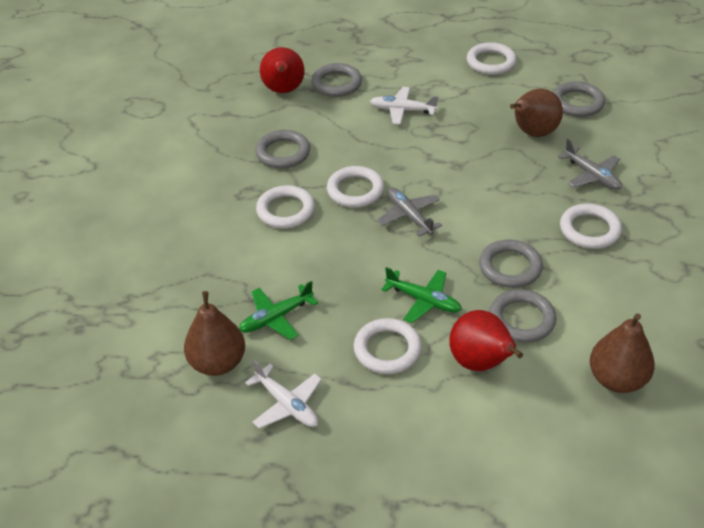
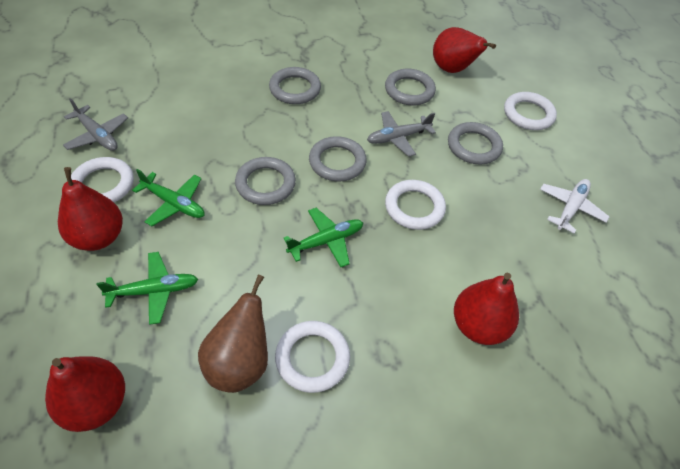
brown pear: 3 -> 1
green plane: 2 -> 3
red pear: 2 -> 4
white plane: 2 -> 1
white ring: 5 -> 4

